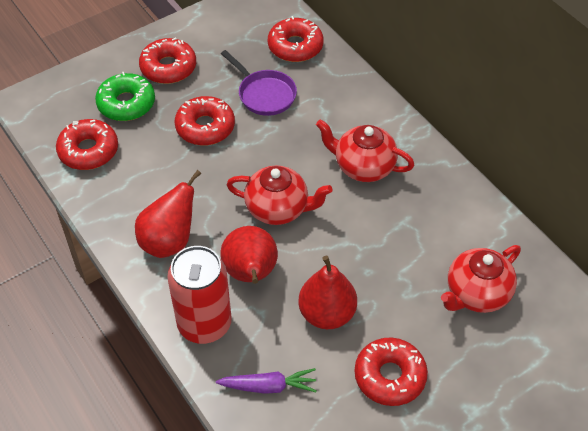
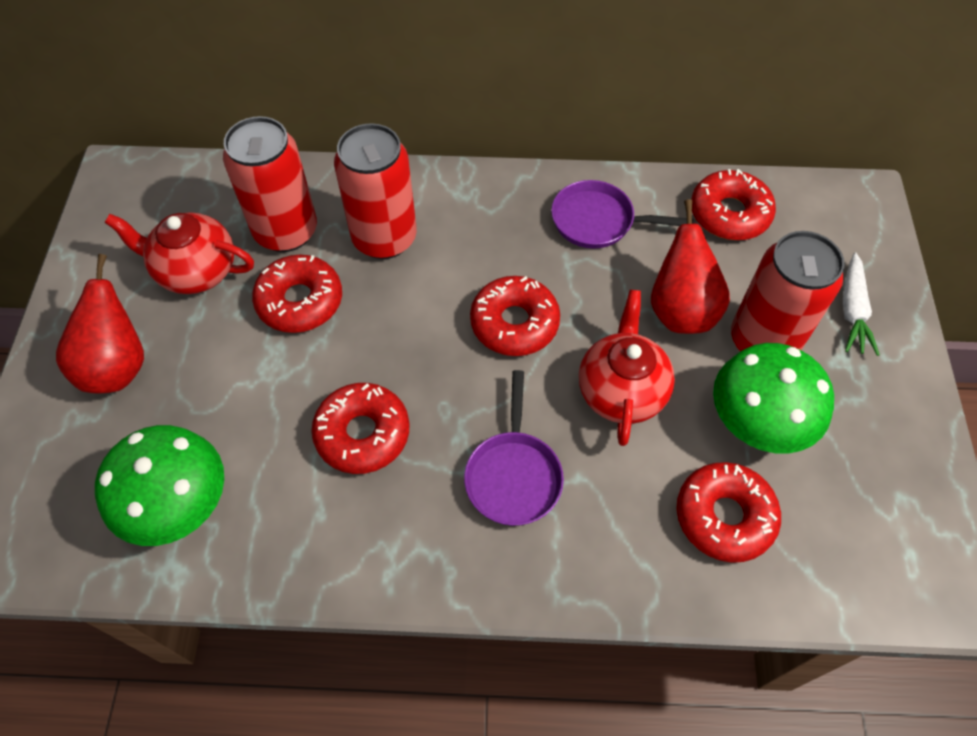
green donut: 1 -> 0
green mushroom: 0 -> 2
purple carrot: 1 -> 0
purple pan: 1 -> 2
red can: 1 -> 3
red pear: 3 -> 2
red teapot: 3 -> 2
white carrot: 0 -> 1

